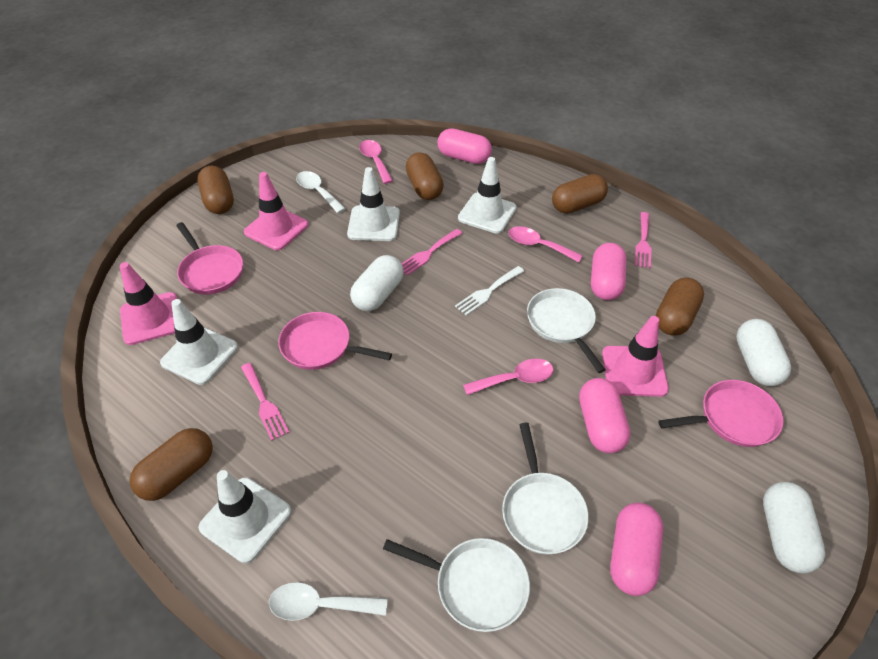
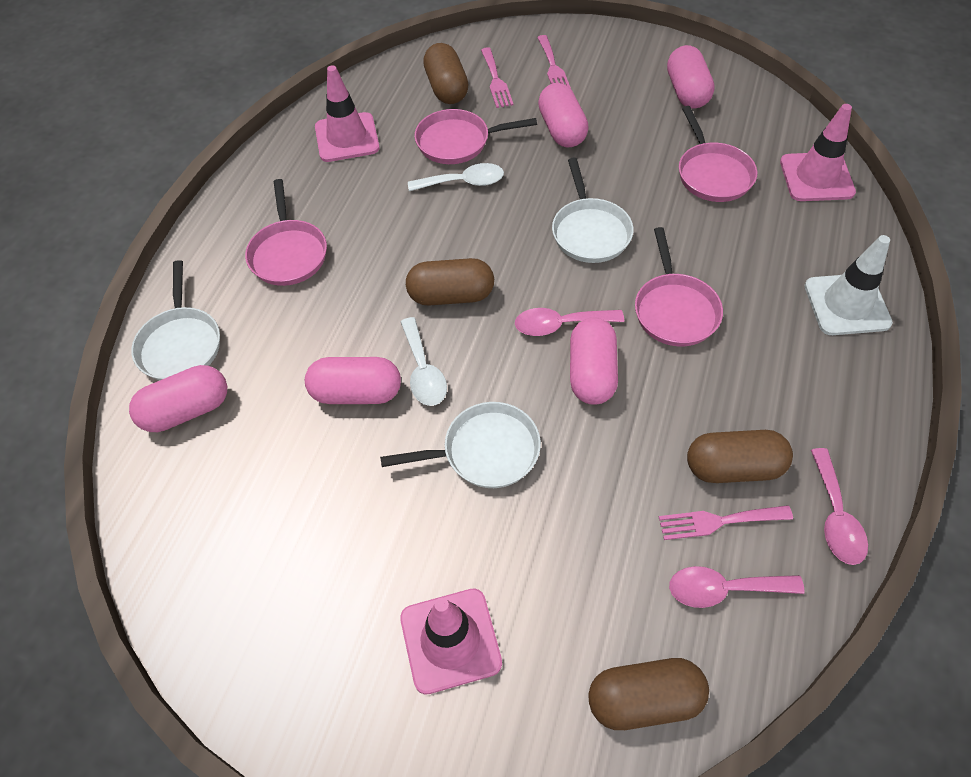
brown capsule: 5 -> 4
pink capsule: 4 -> 5
pink pan: 3 -> 4
white capsule: 3 -> 0
white fork: 1 -> 0
white traffic cone: 4 -> 1

